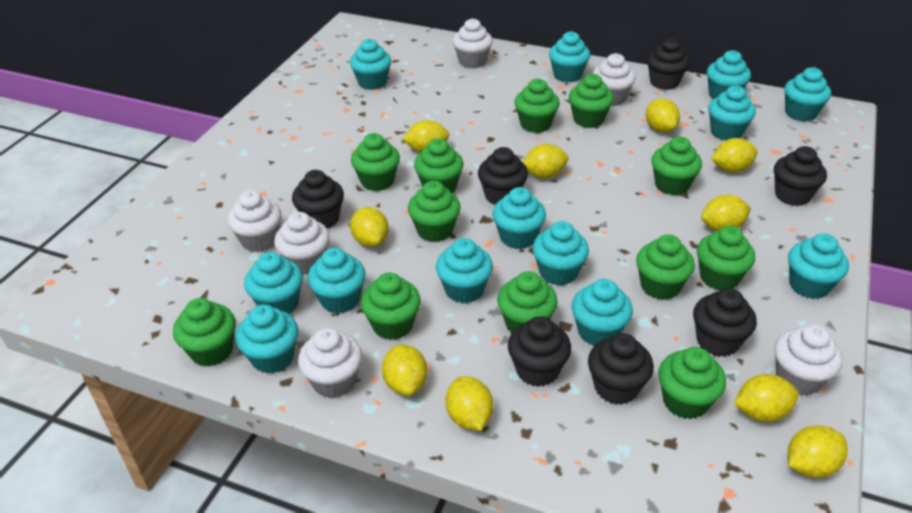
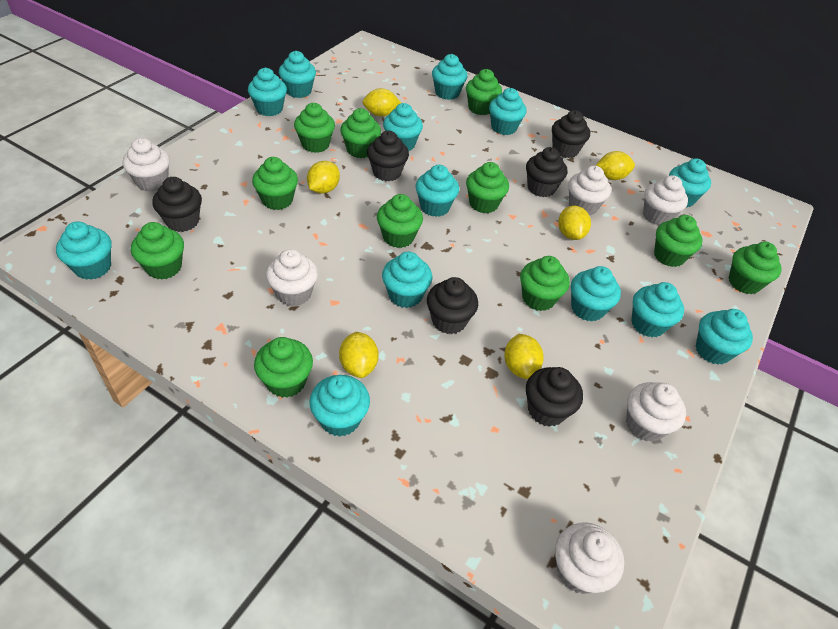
black cupcake: 7 -> 6
green cupcake: 12 -> 11
yellow lemon: 10 -> 6

